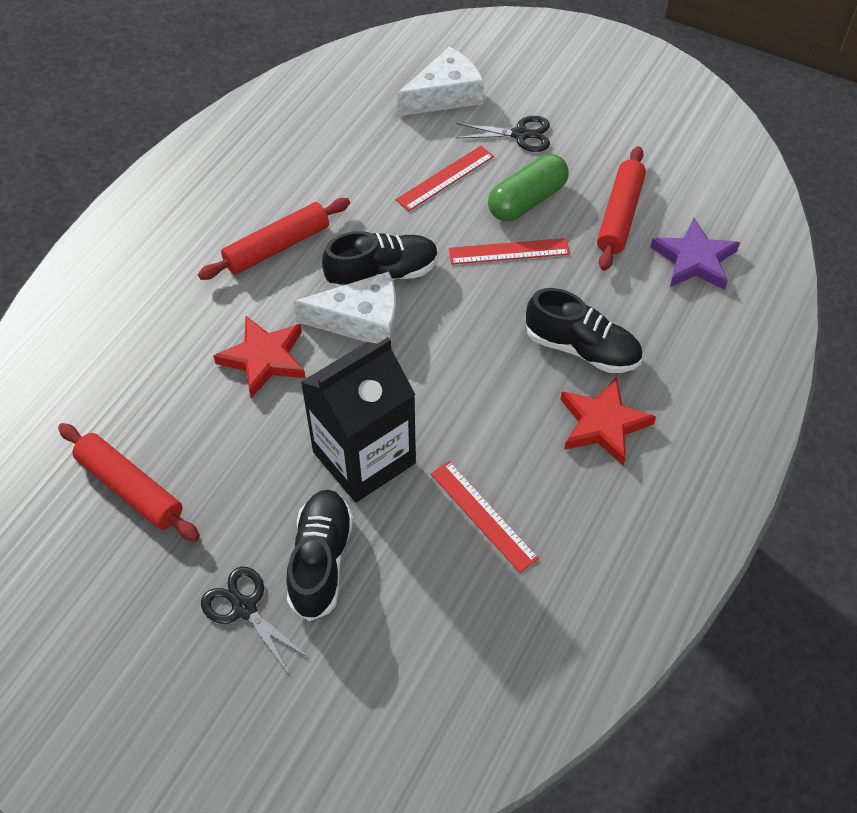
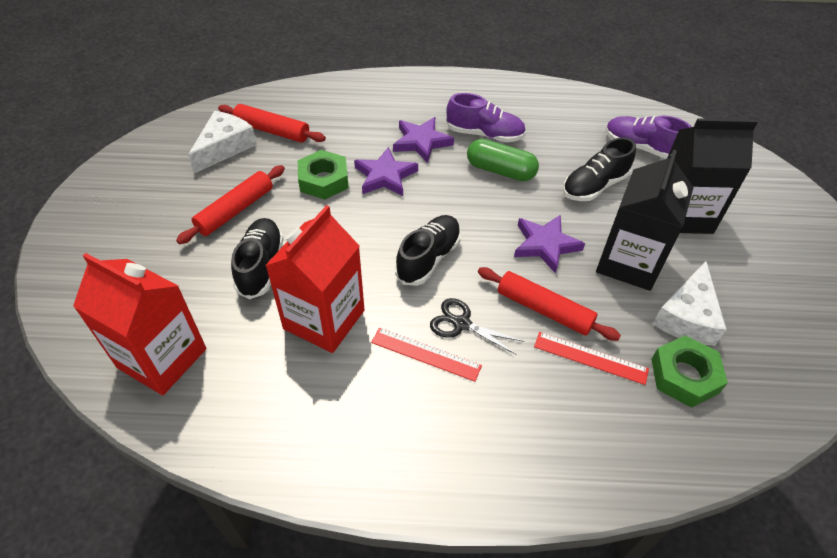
black carton: 1 -> 2
black scissors: 2 -> 1
green nut: 0 -> 2
purple shoe: 0 -> 2
purple star: 1 -> 3
red carton: 0 -> 2
red ruler: 3 -> 2
red star: 2 -> 0

